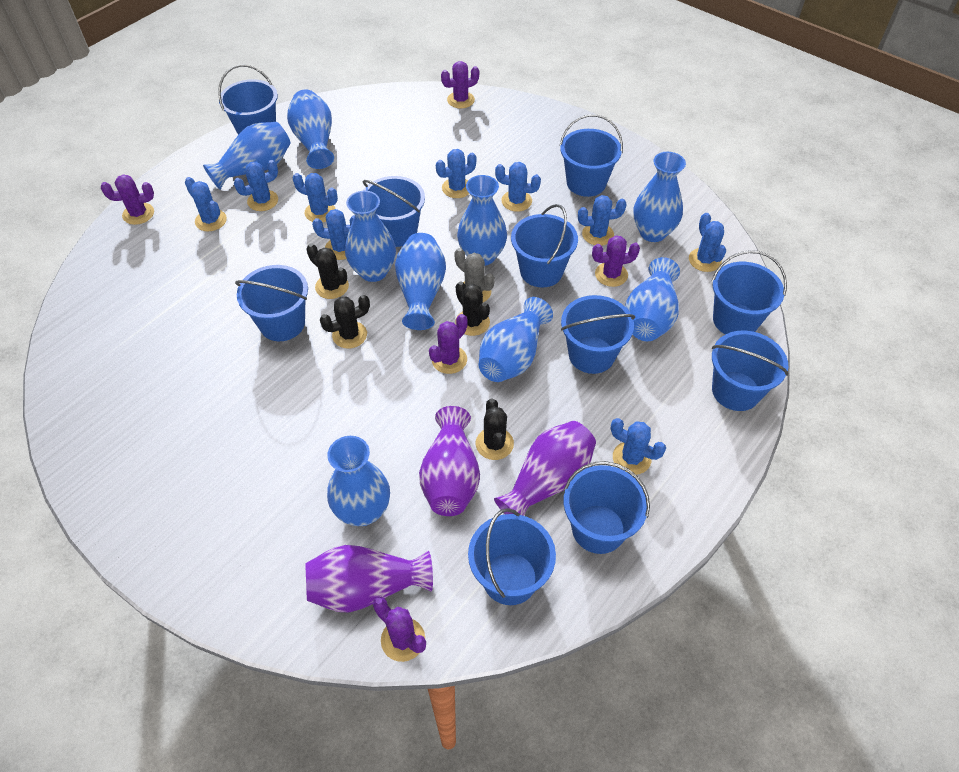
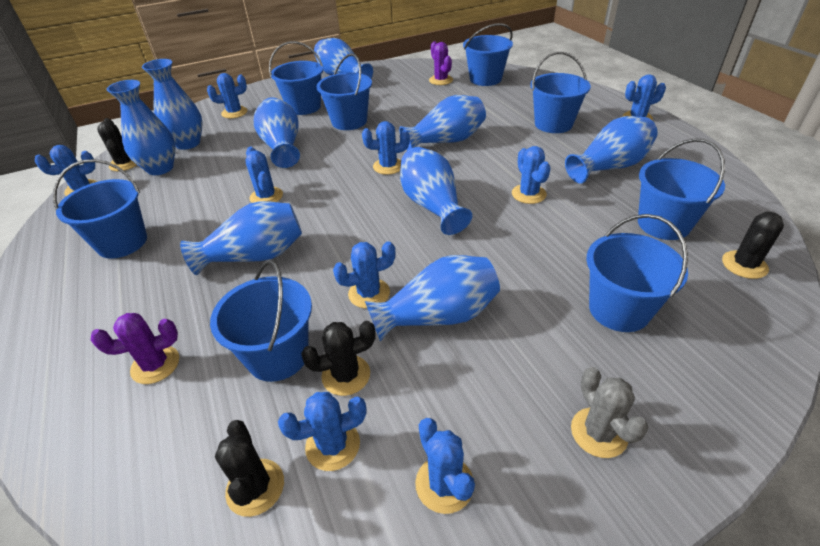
blue bucket: 10 -> 8
purple cactus: 5 -> 2
purple vase: 3 -> 0

